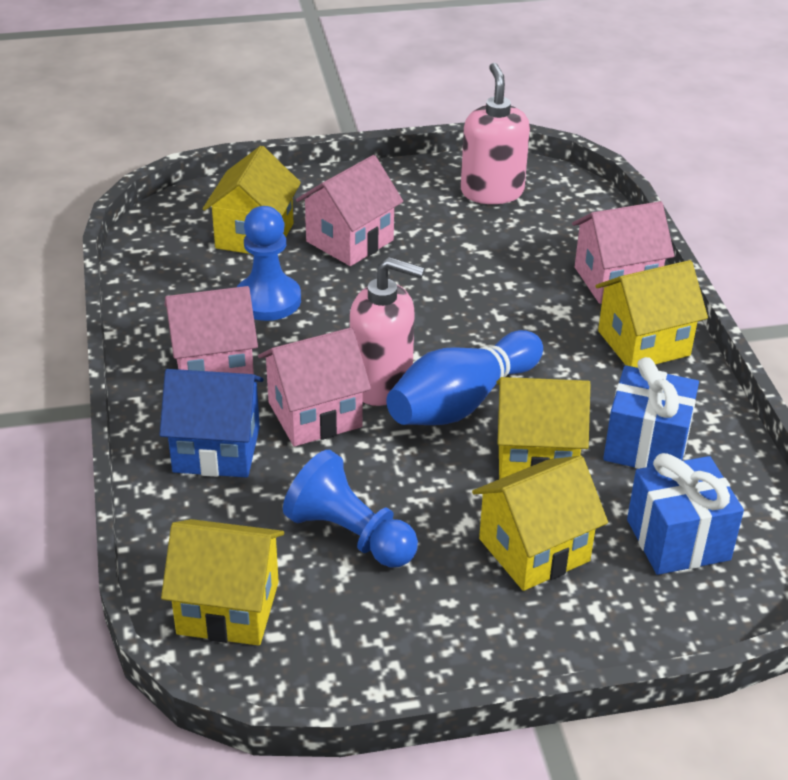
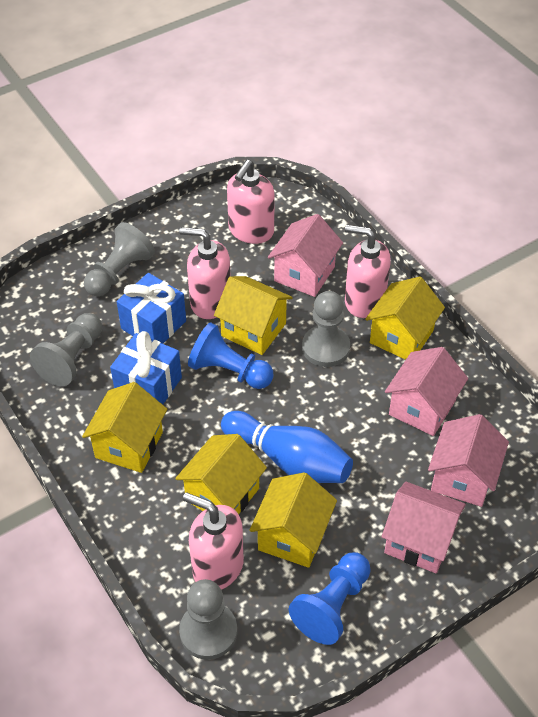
blue house: 1 -> 0
grey pawn: 0 -> 4
pink soap dispenser: 2 -> 4

